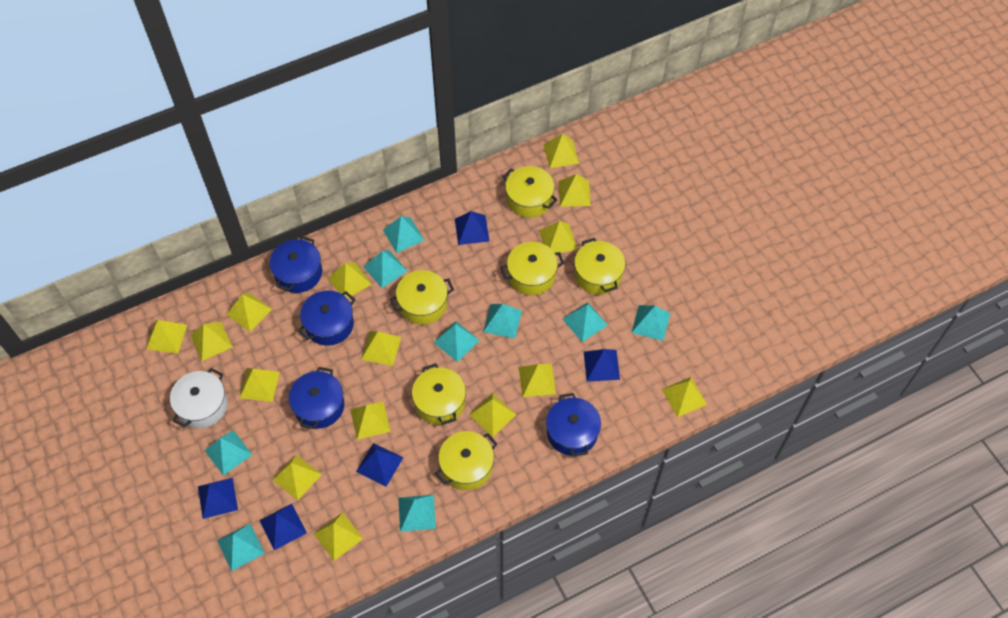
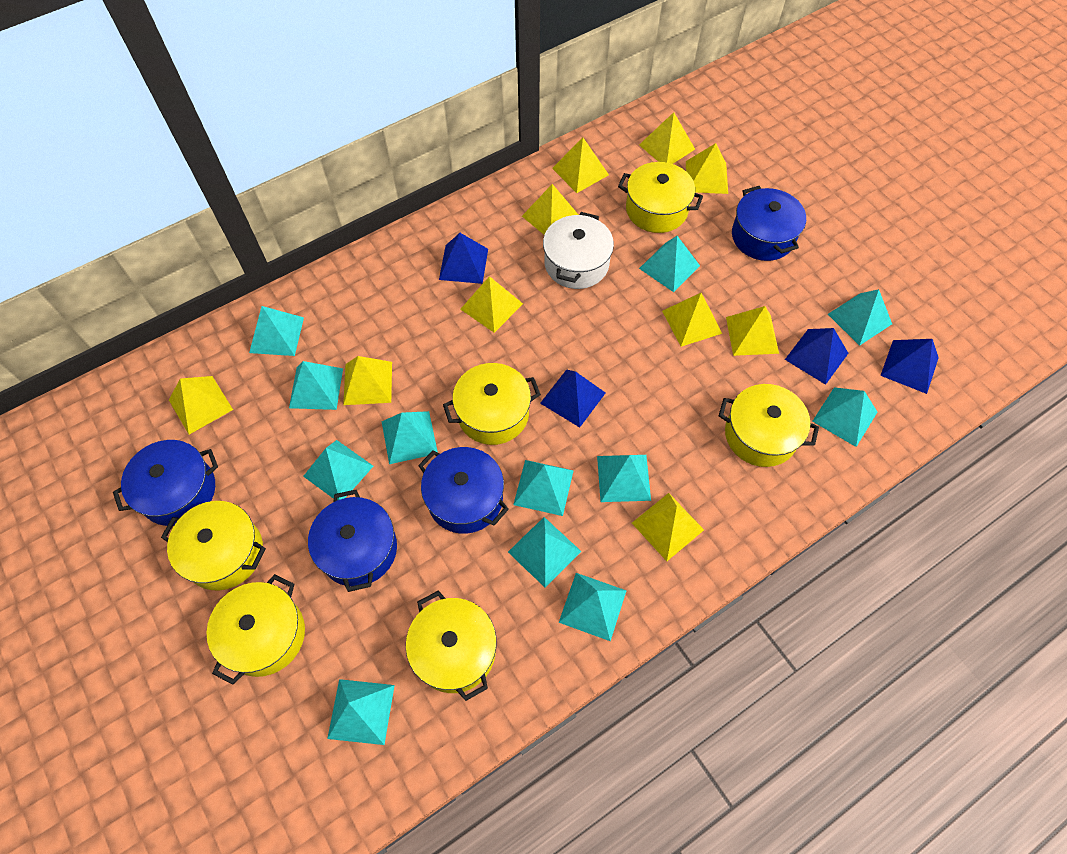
blue pyramid: 5 -> 4
turquoise pyramid: 9 -> 12
yellow pyramid: 15 -> 10

